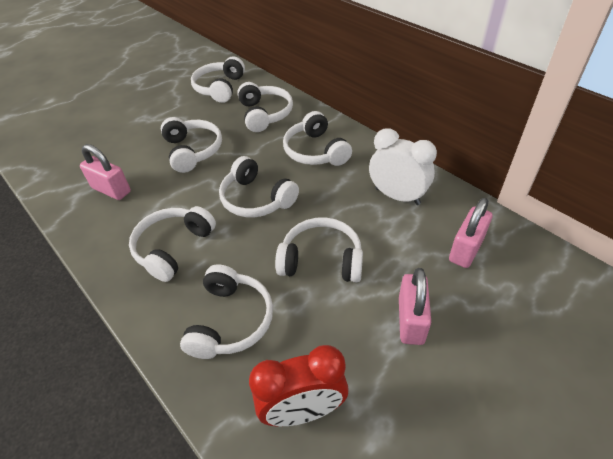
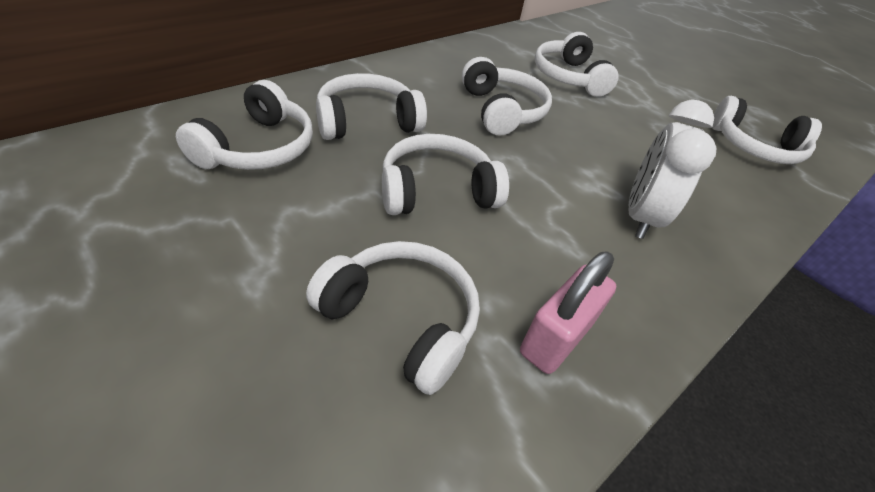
pink padlock: 3 -> 1
red clock: 1 -> 0
white headphones: 8 -> 7

